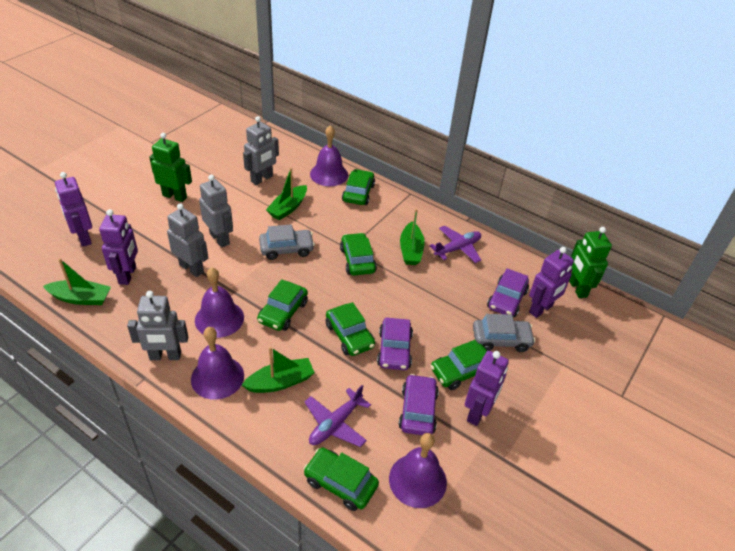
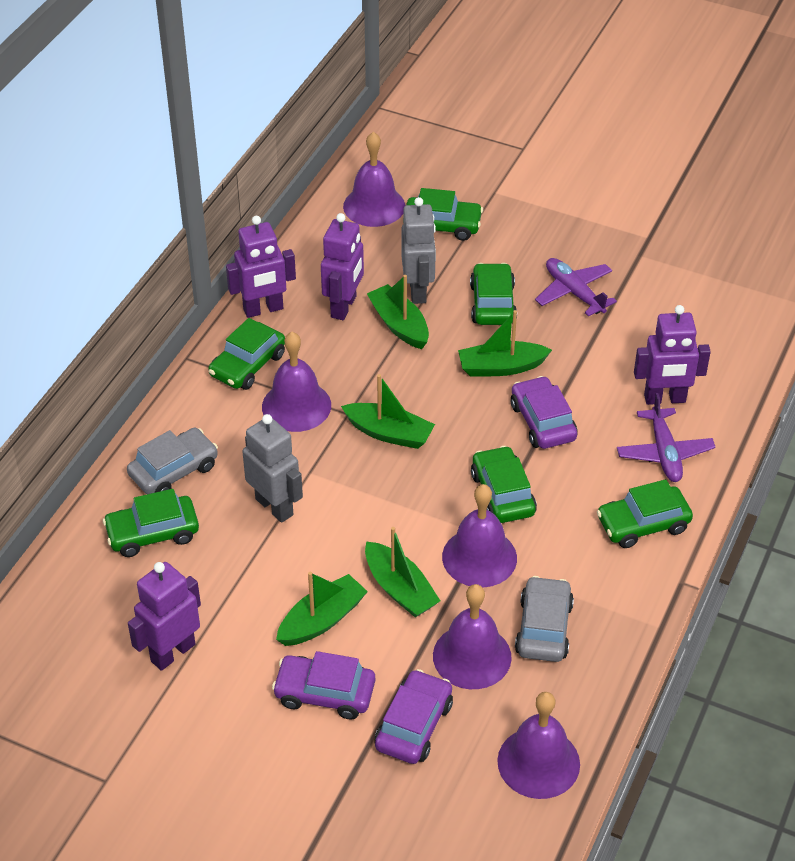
green boat: 4 -> 5
green robot: 2 -> 0
grey robot: 4 -> 2
purple bell: 4 -> 5

